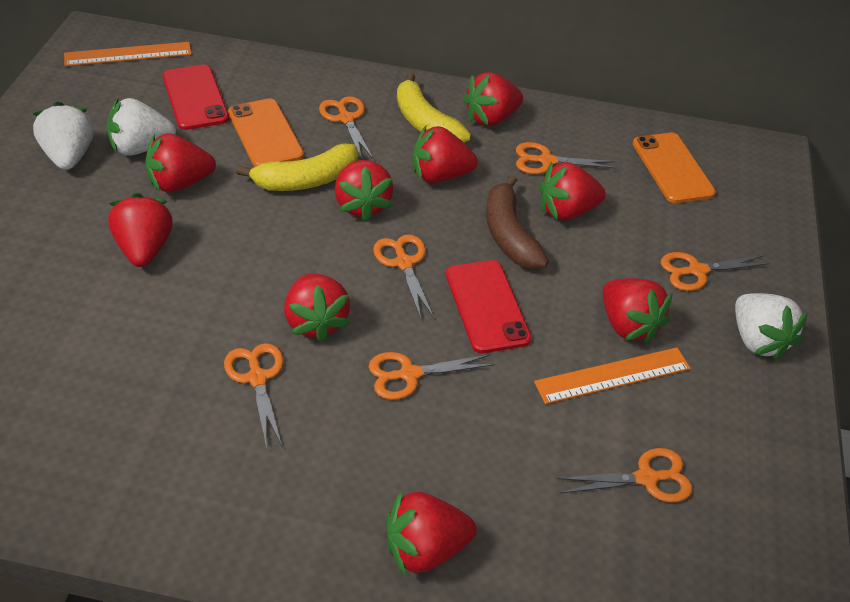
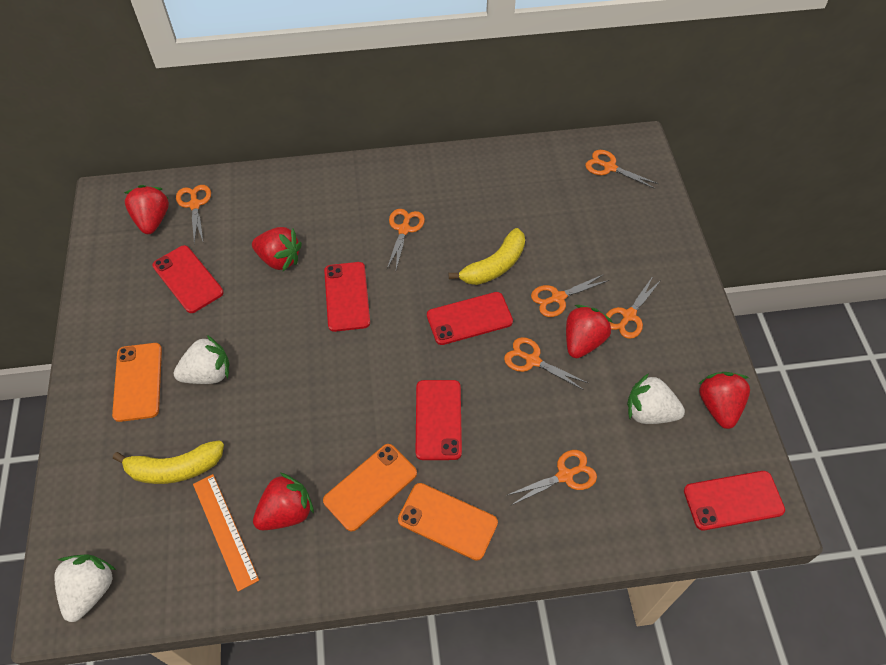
brown banana: 1 -> 0
orange phone: 2 -> 3
orange ruler: 2 -> 1
red phone: 2 -> 5
red strawberry: 9 -> 5

